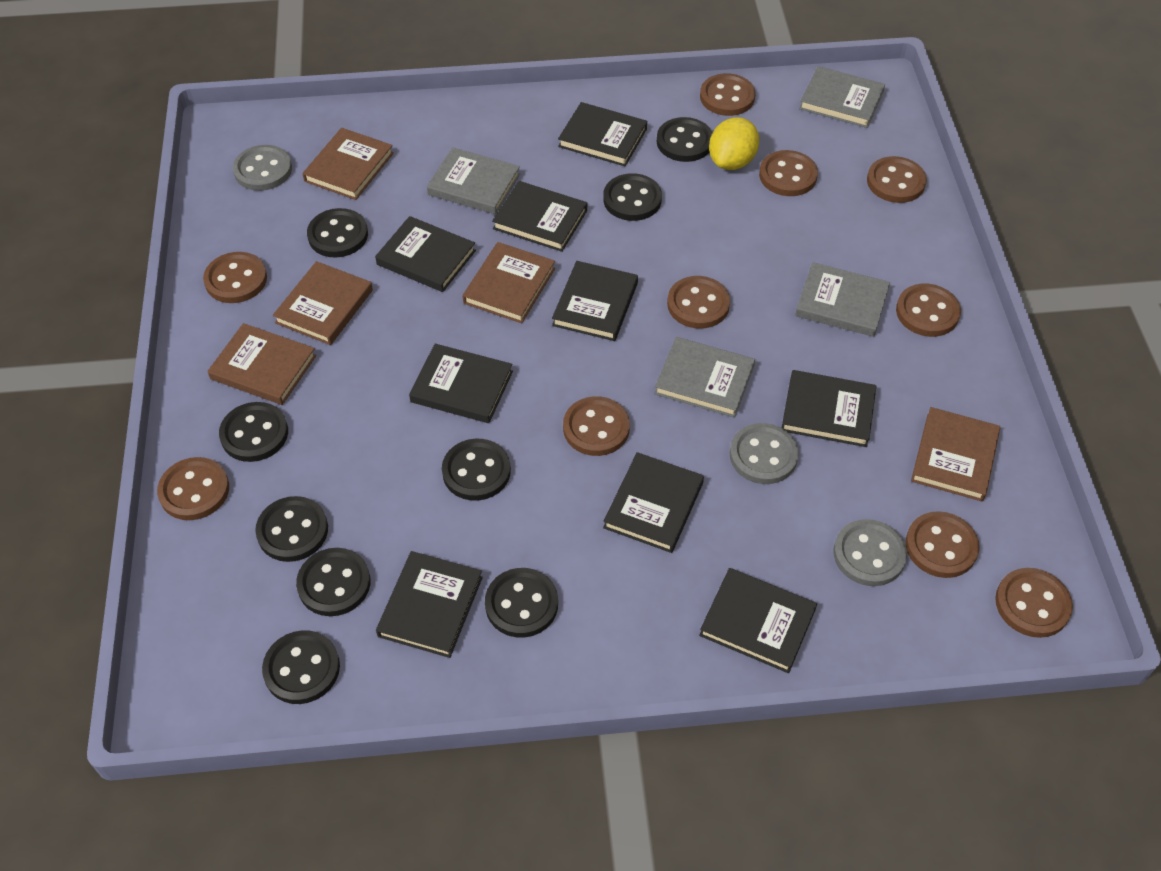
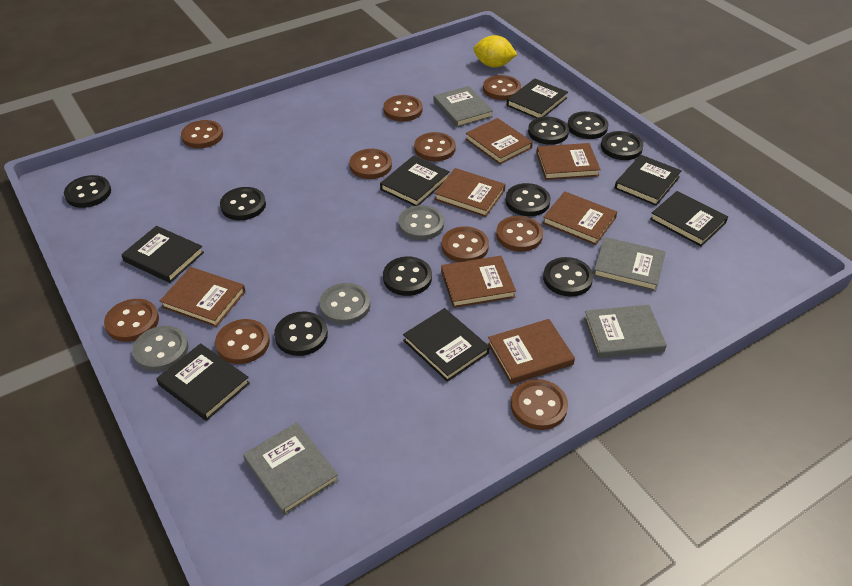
black book: 9 -> 7
brown book: 5 -> 7

